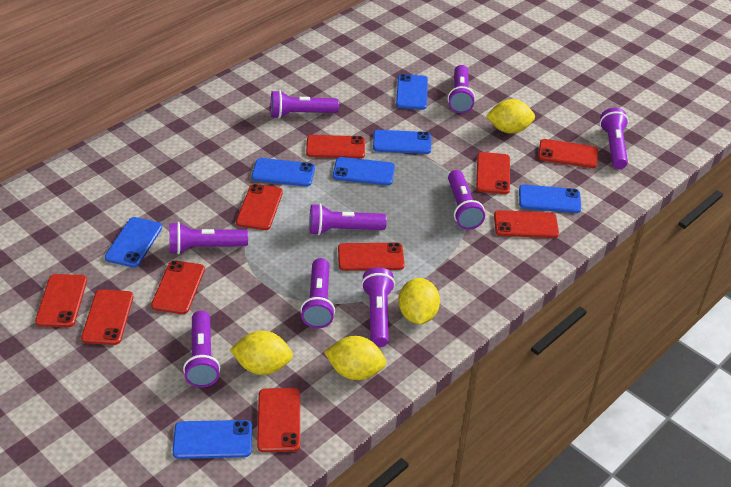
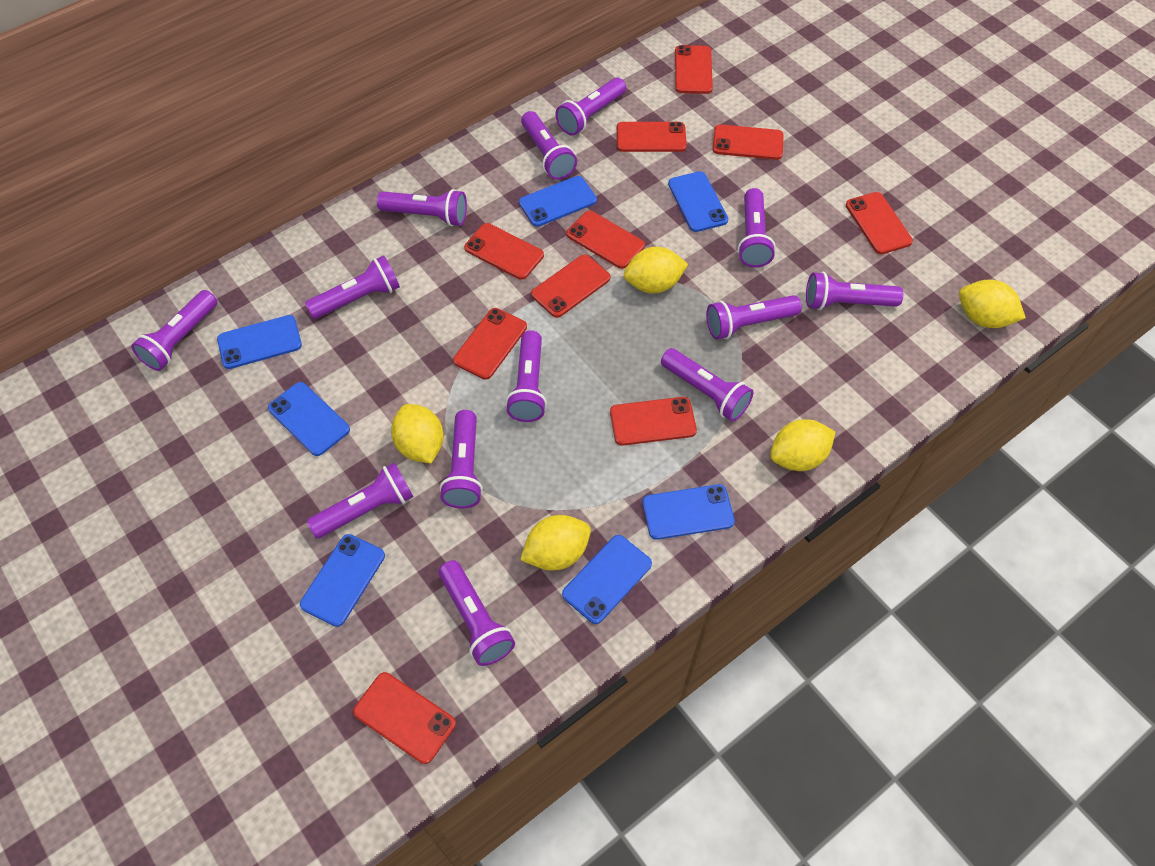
purple flashlight: 9 -> 13
yellow lemon: 4 -> 5

